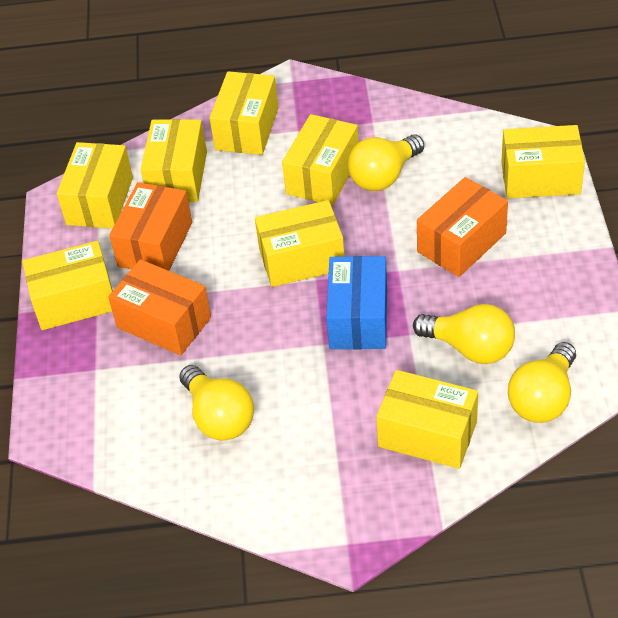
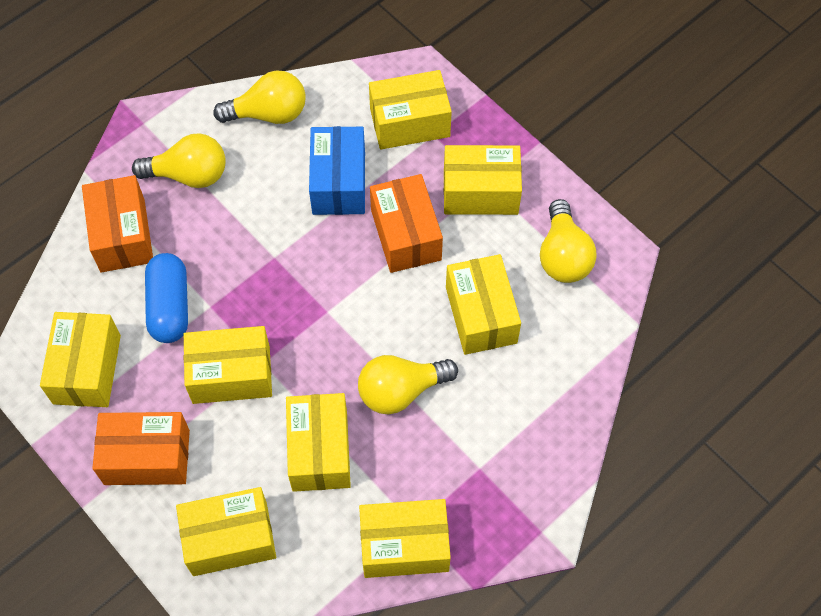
blue capsule: 0 -> 1

